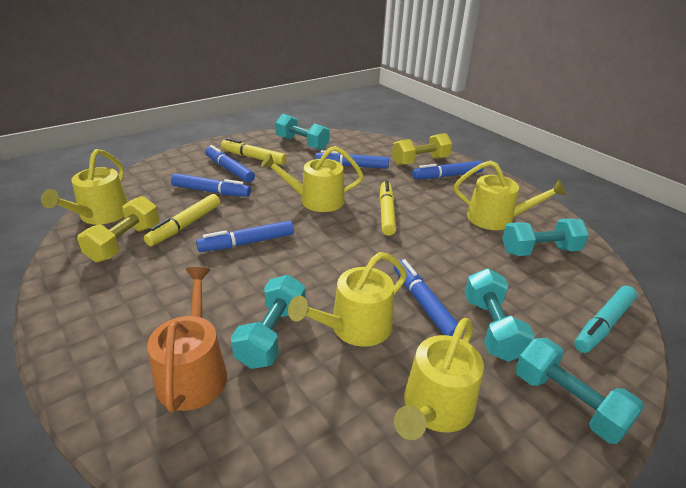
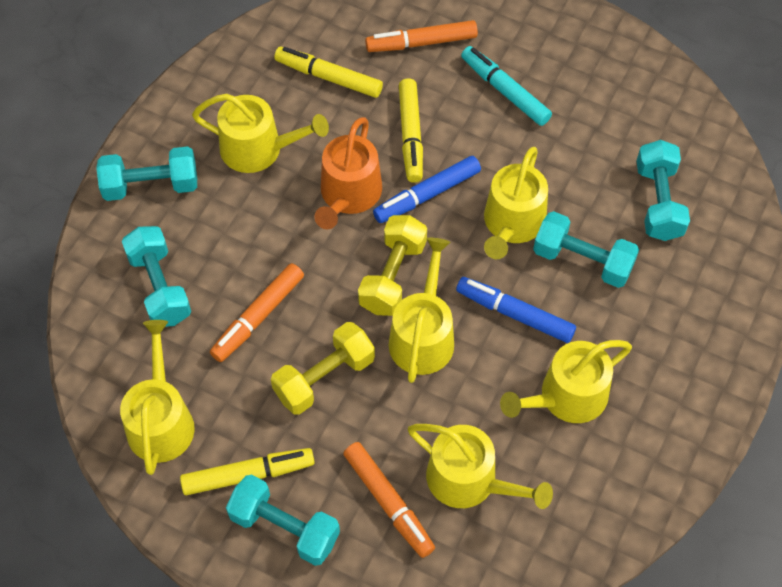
blue marker: 6 -> 2
orange marker: 0 -> 3
yellow watering can: 5 -> 6

